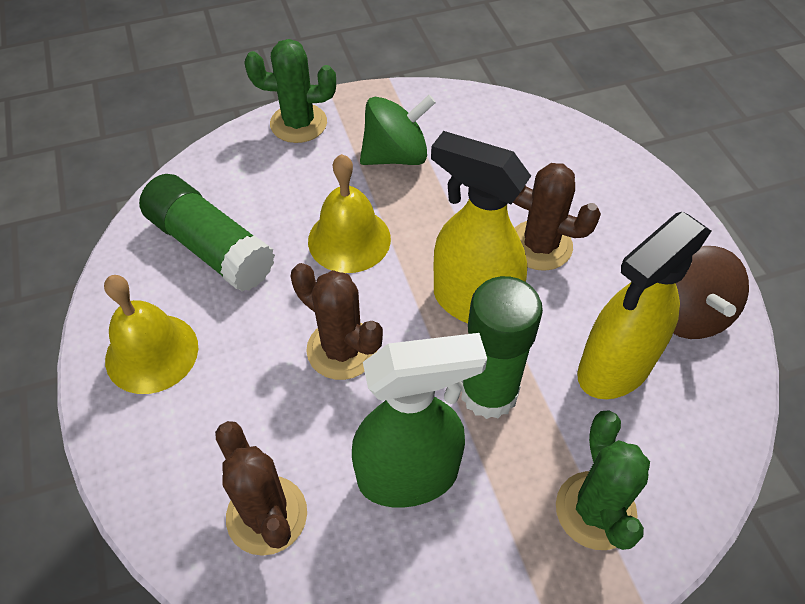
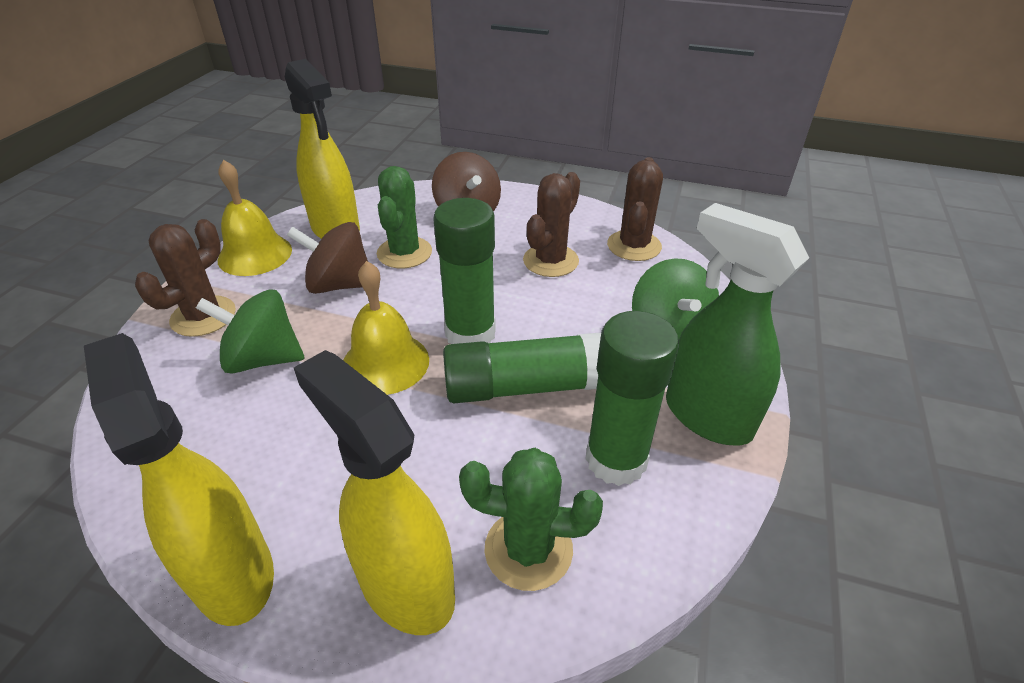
brown spinning top: 1 -> 2
green glue stick: 2 -> 3
green spinning top: 1 -> 2
yellow spray bottle: 2 -> 3

